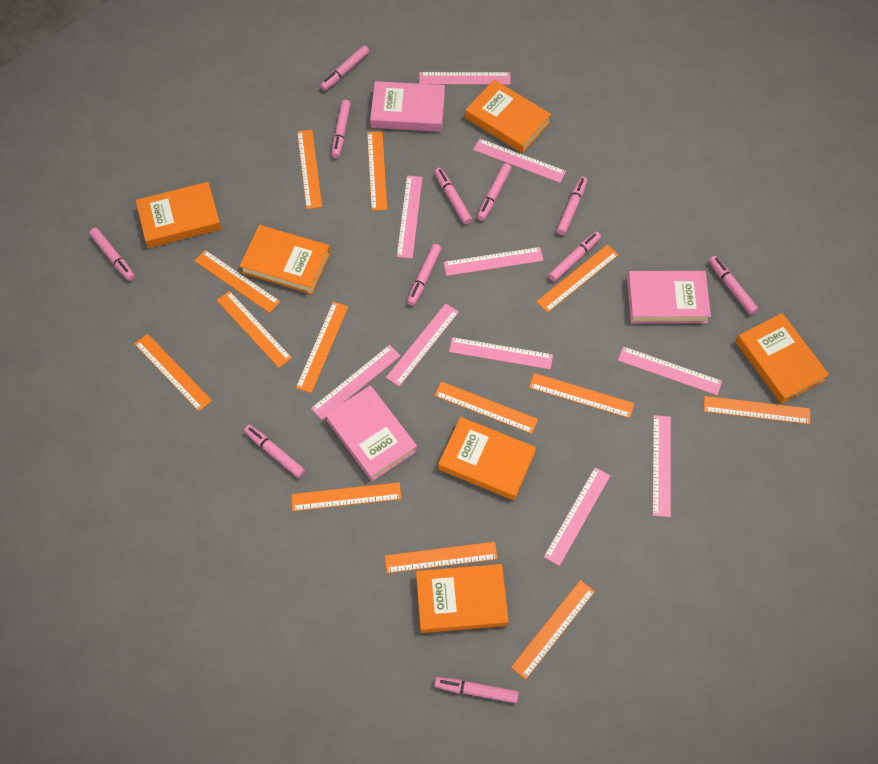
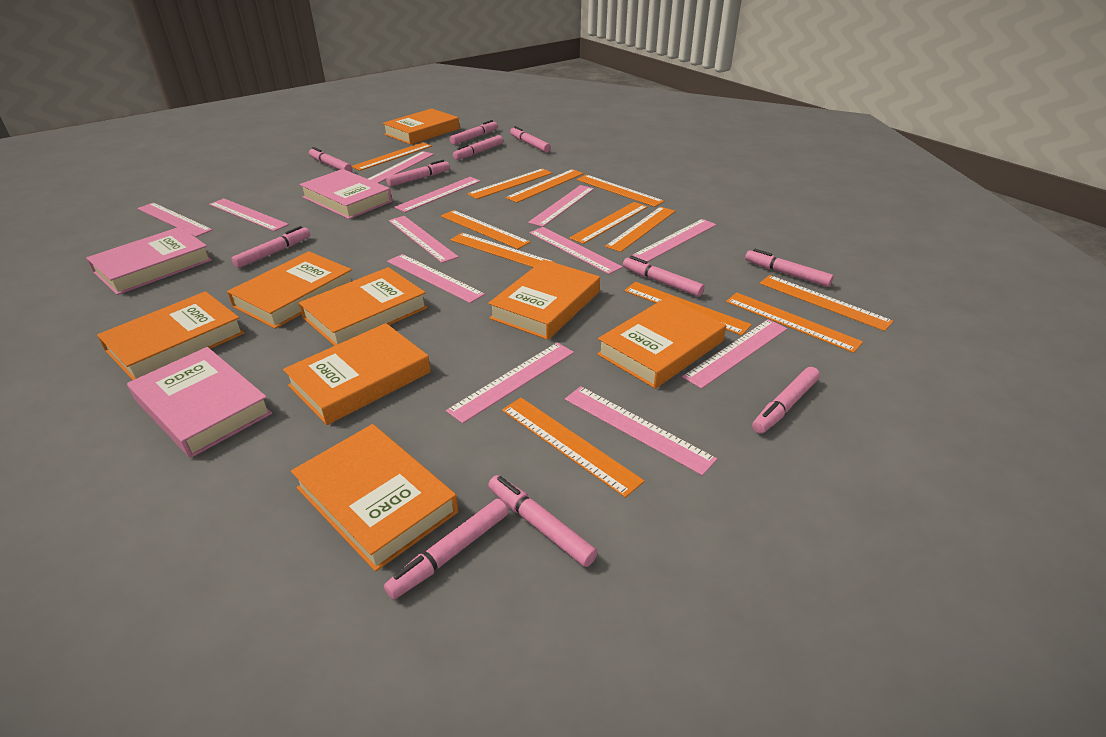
orange book: 6 -> 8
orange ruler: 13 -> 12
pink ruler: 10 -> 12

